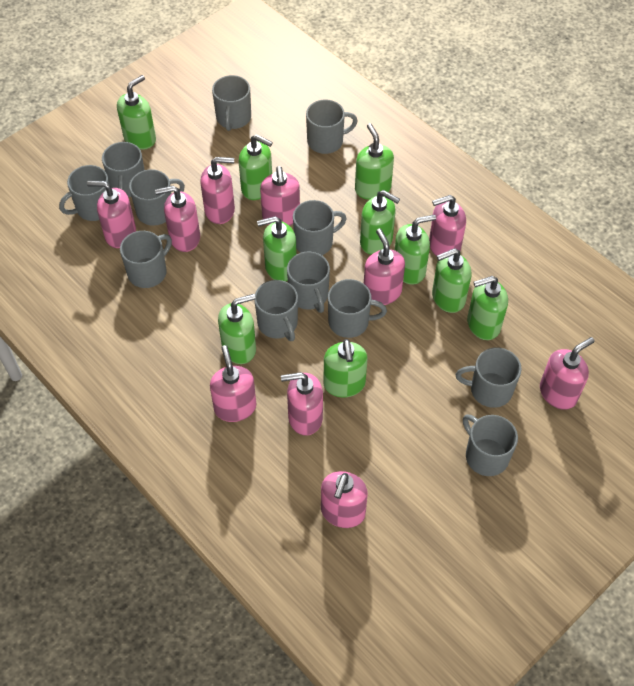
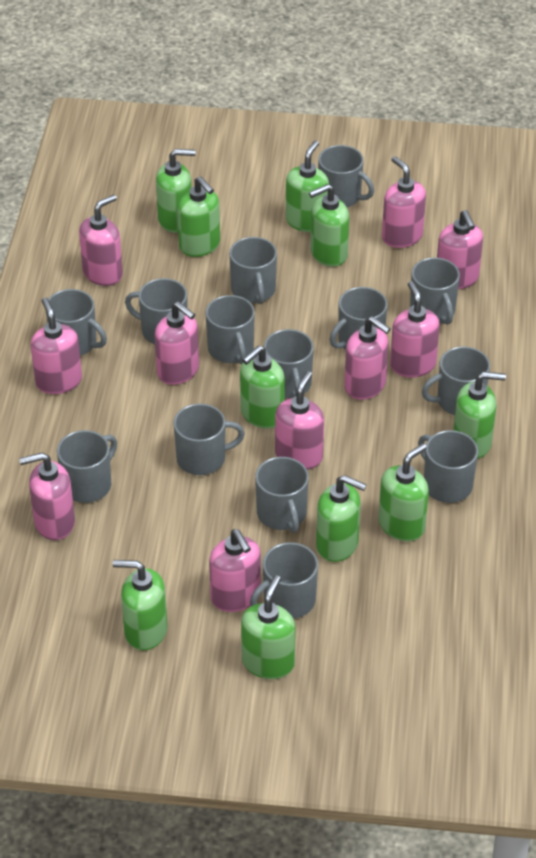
grey mug: 12 -> 14

